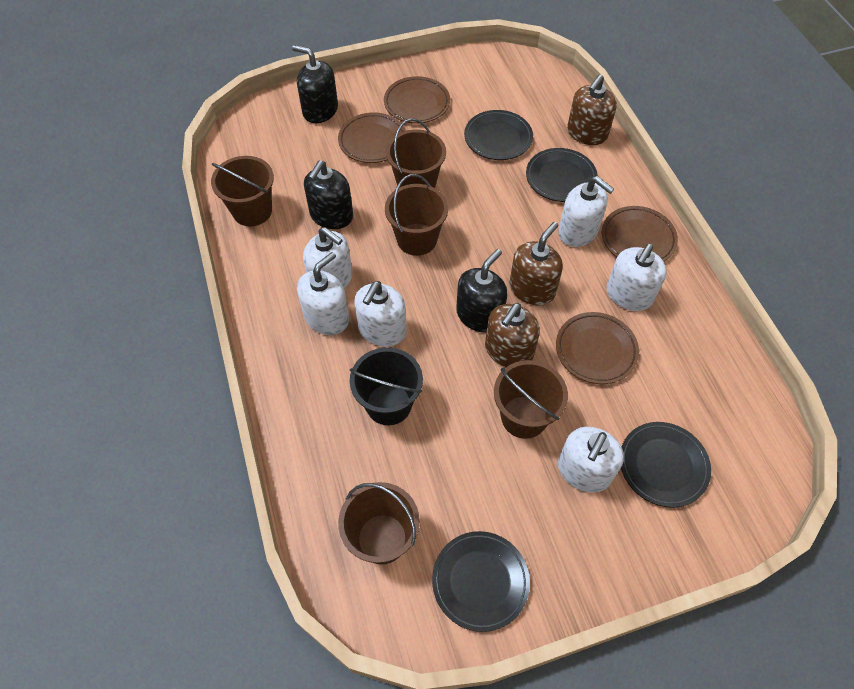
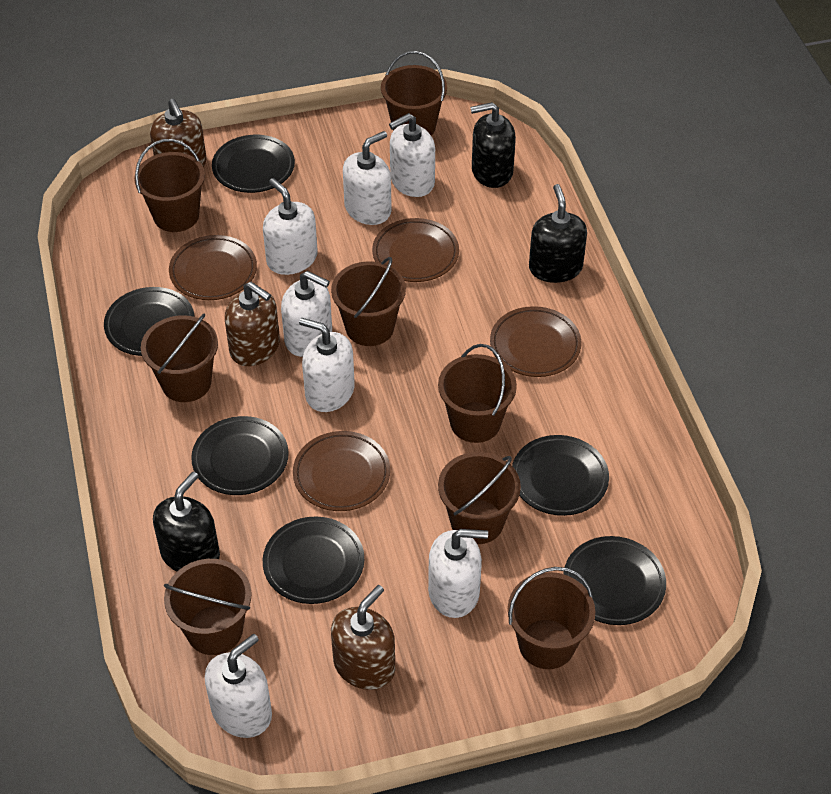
black bucket: 1 -> 0
black plate: 4 -> 6
brown bucket: 5 -> 8
white soap dispenser: 6 -> 7

